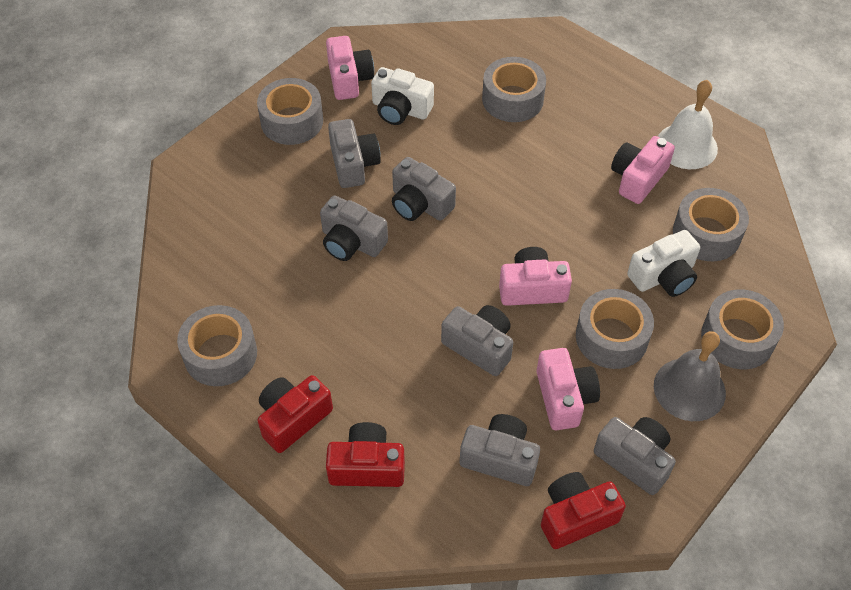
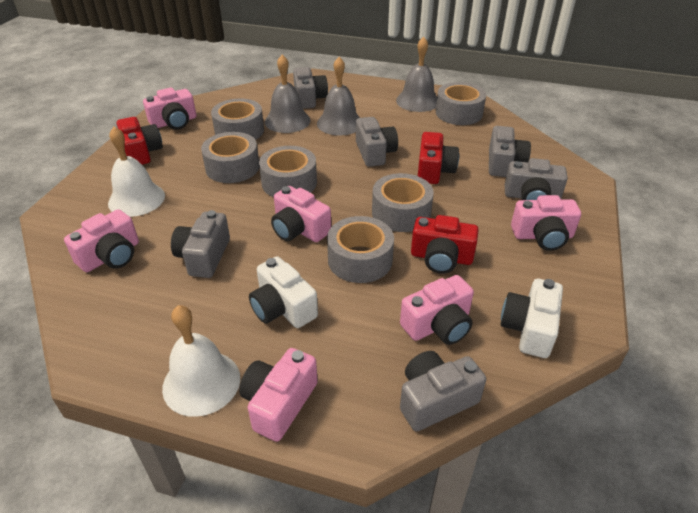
grey bell: 1 -> 3
pink camera: 4 -> 6
white bell: 1 -> 2

